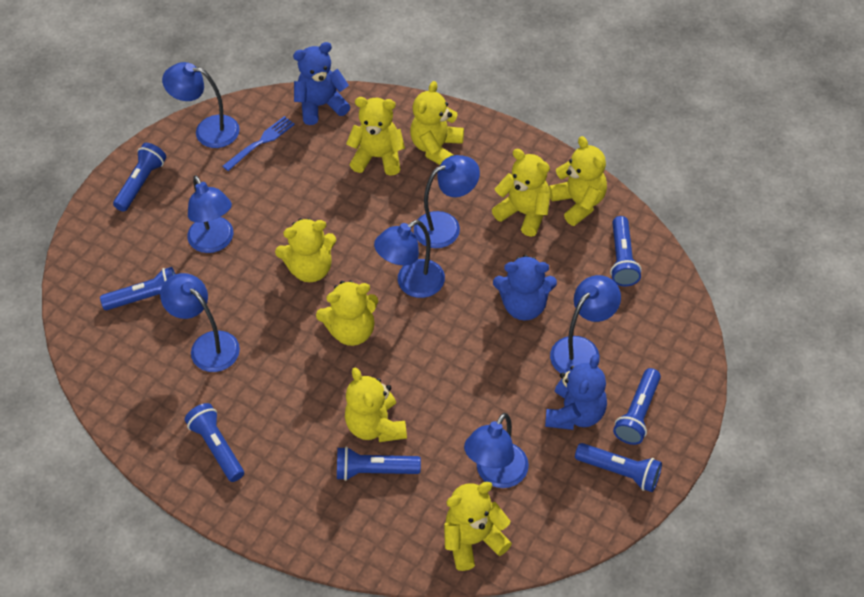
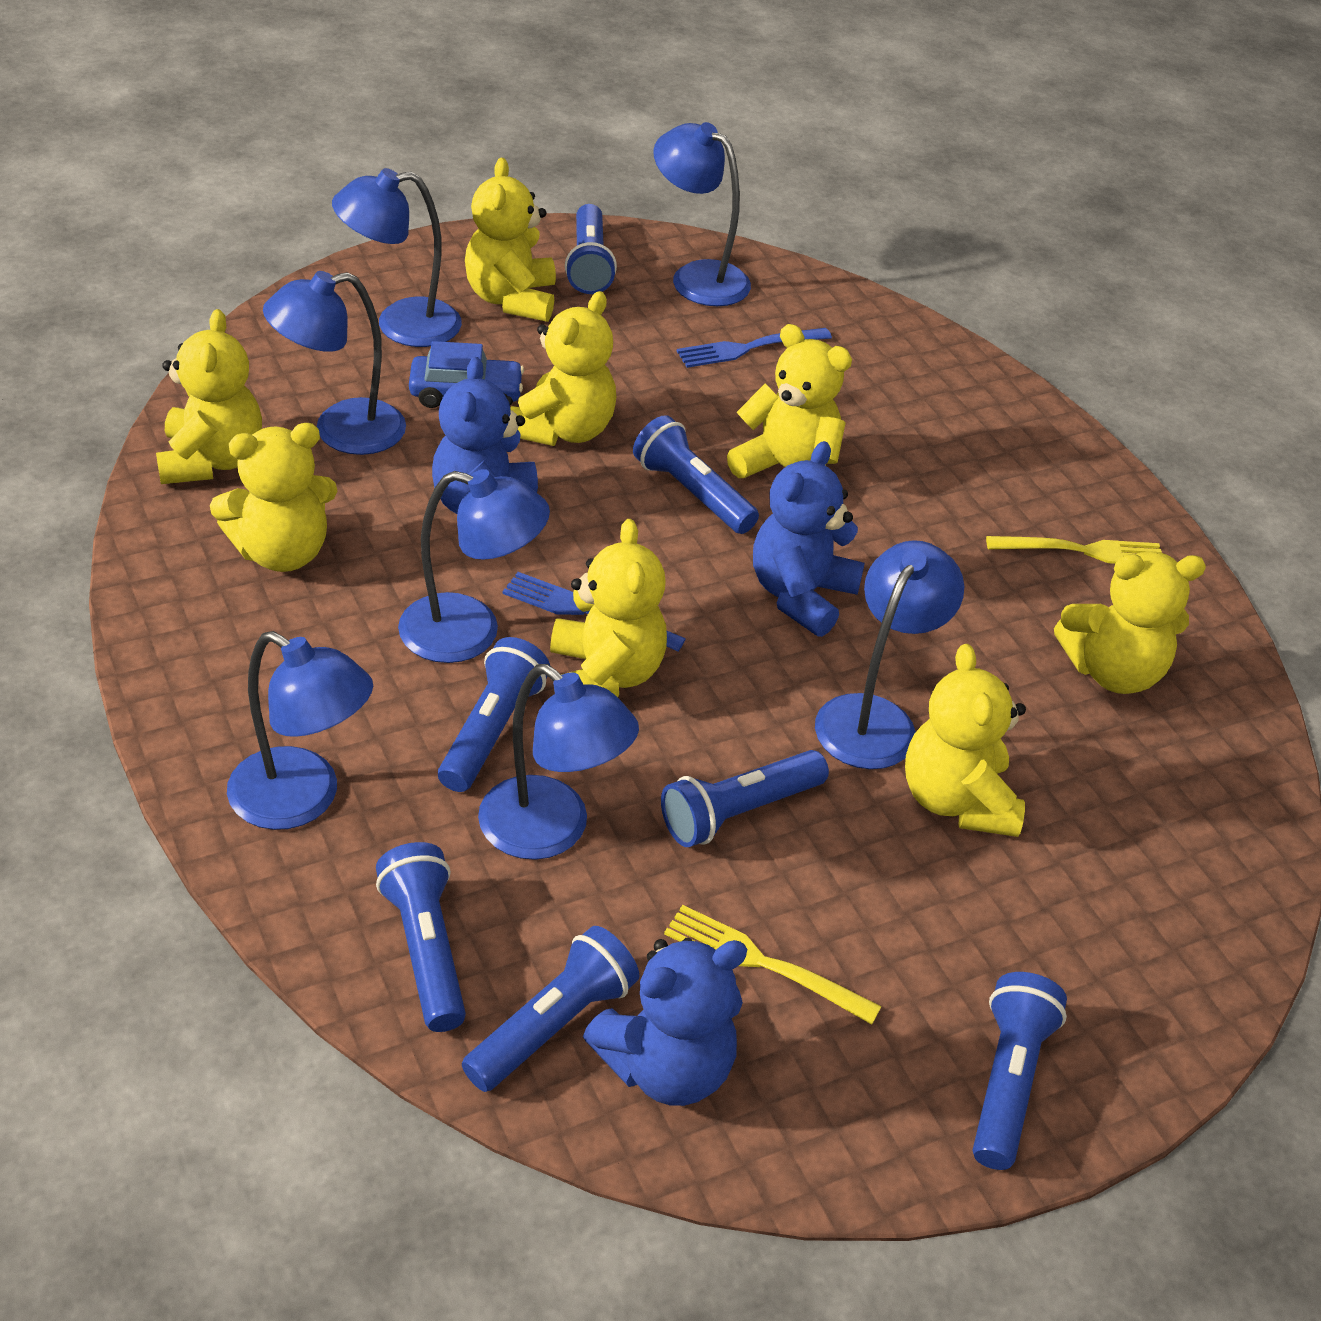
blue car: 0 -> 1
blue fork: 1 -> 2
yellow fork: 0 -> 2

